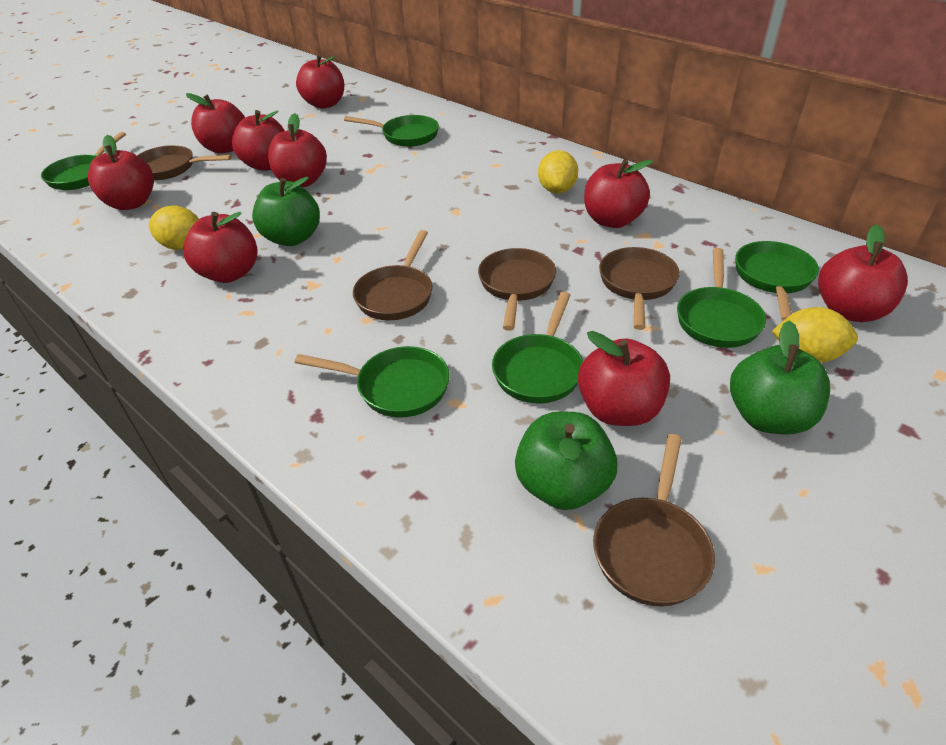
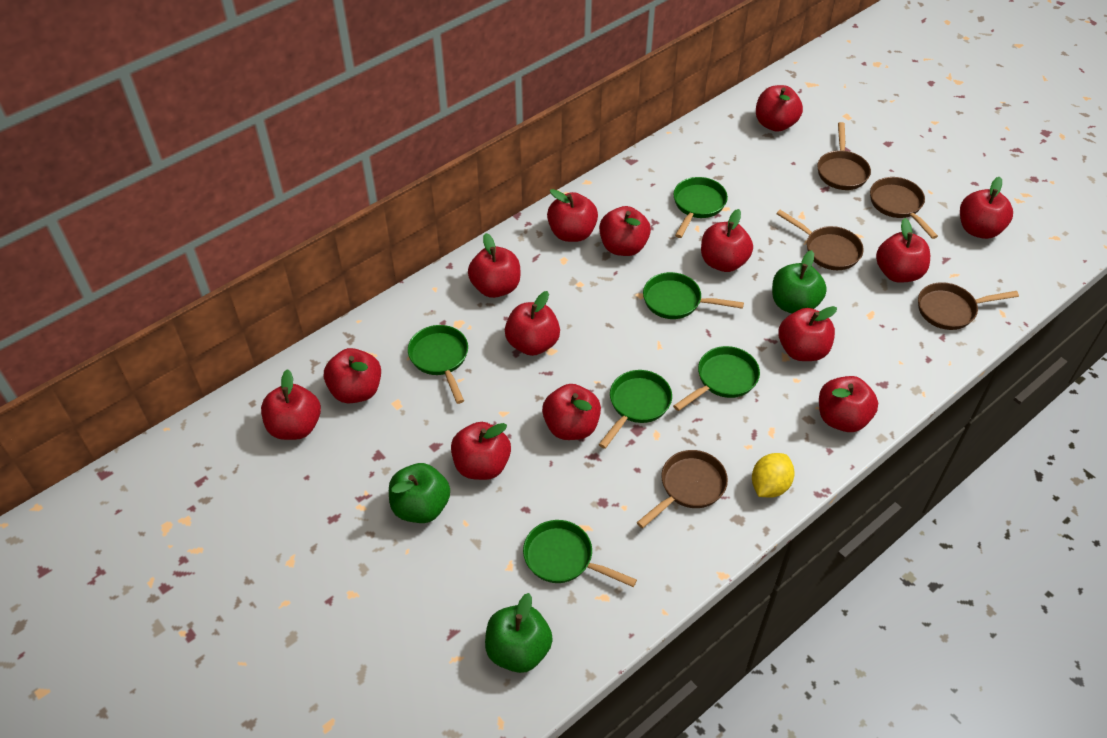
red apple: 9 -> 14
yellow lemon: 3 -> 1

